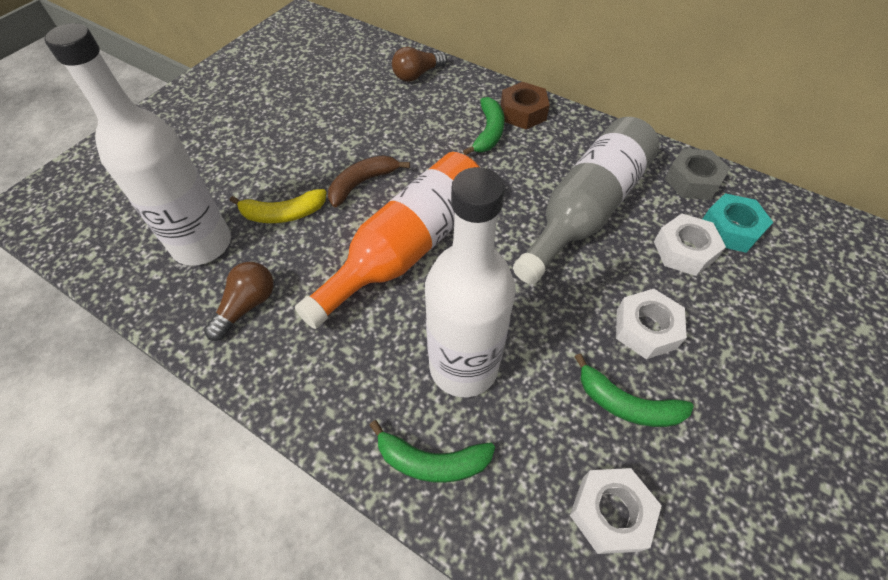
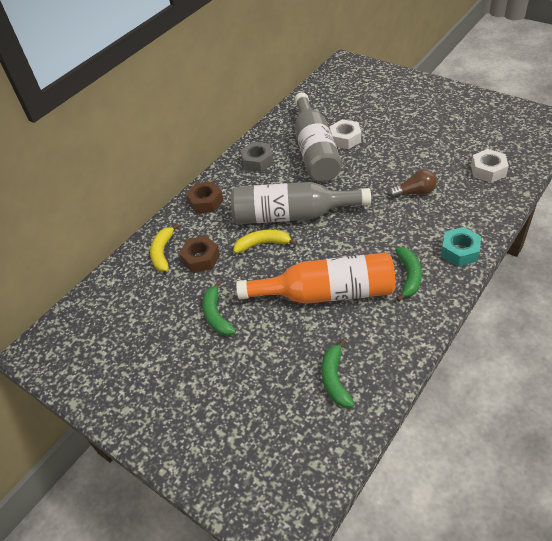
brown banana: 1 -> 0
brown light bulb: 2 -> 1
brown nut: 1 -> 2
grey bottle: 1 -> 2
white bottle: 2 -> 0
white nut: 3 -> 2
yellow banana: 1 -> 2

